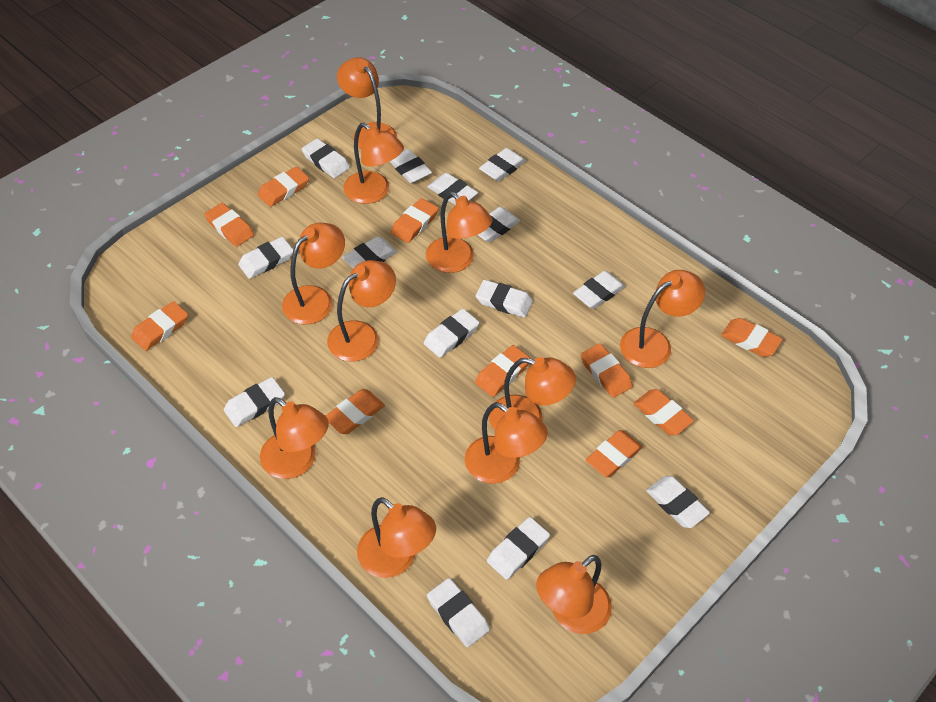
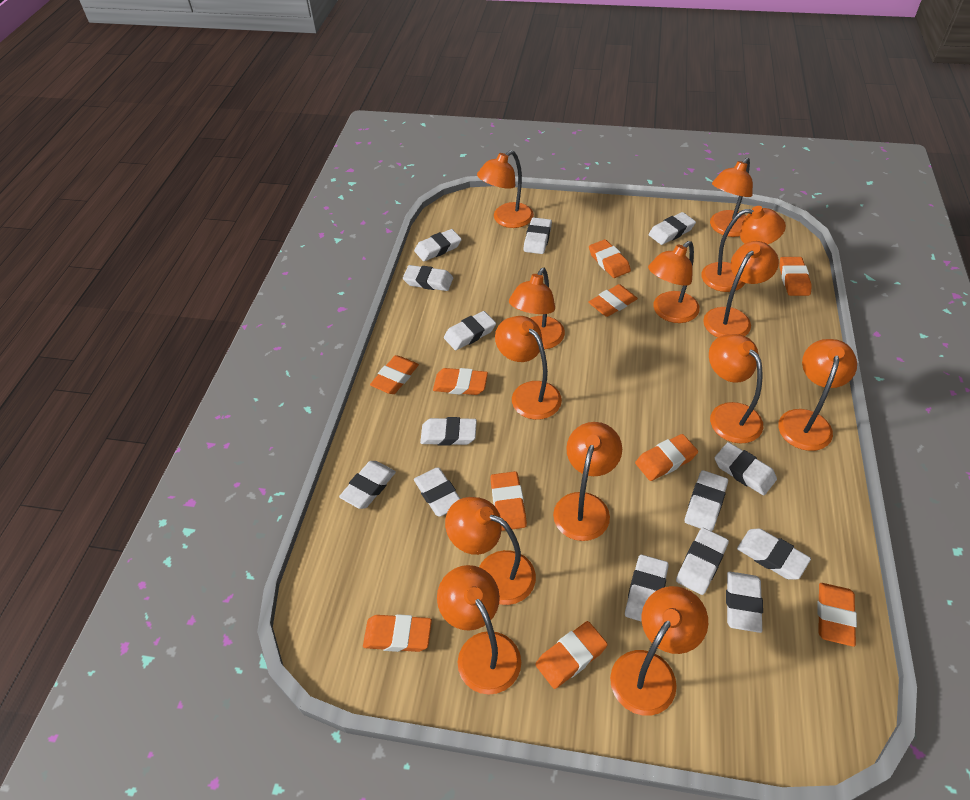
orange lamp: 11 -> 13

